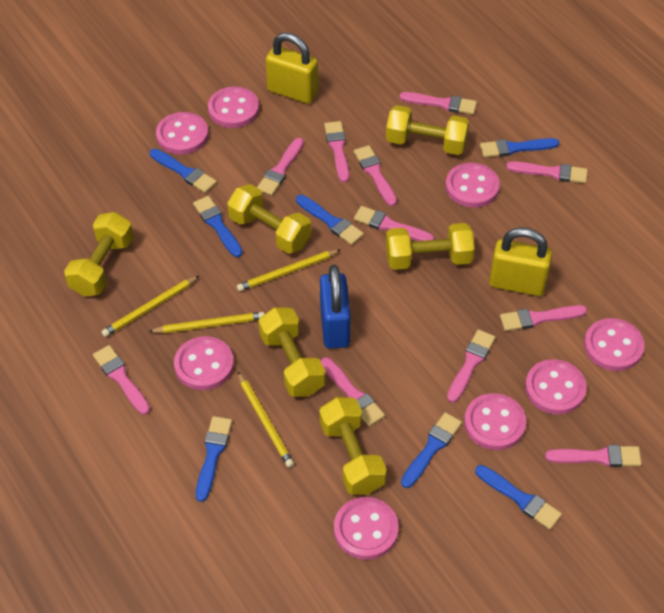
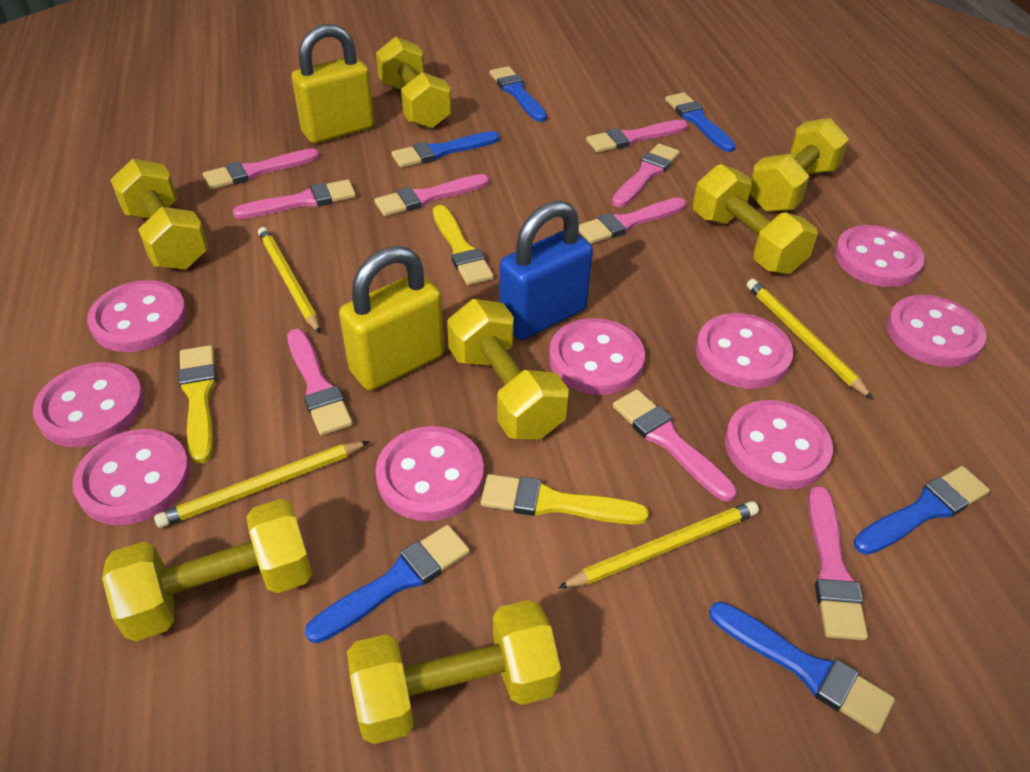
blue brush: 7 -> 6
pink brush: 11 -> 9
pink button: 8 -> 9
yellow brush: 0 -> 3
yellow dumbbell: 6 -> 7

